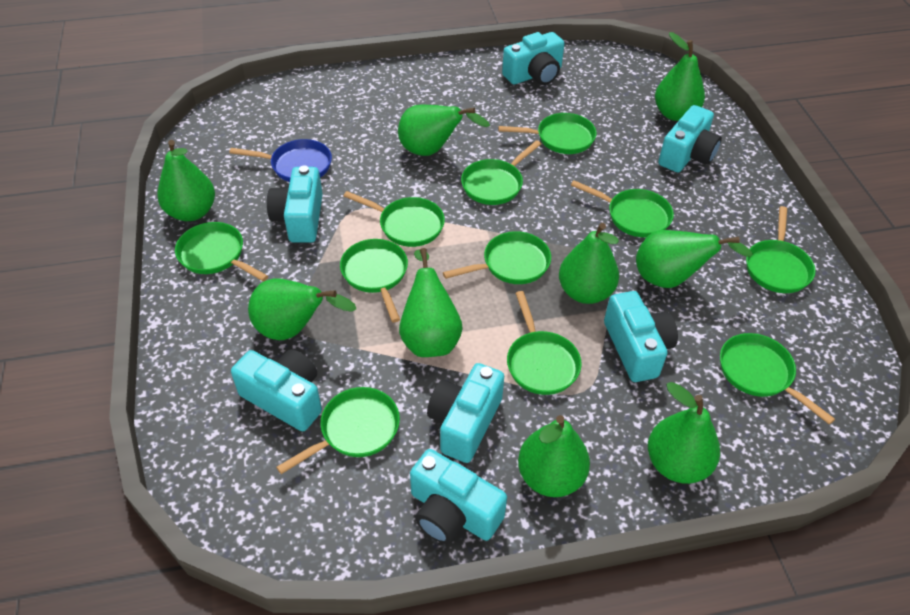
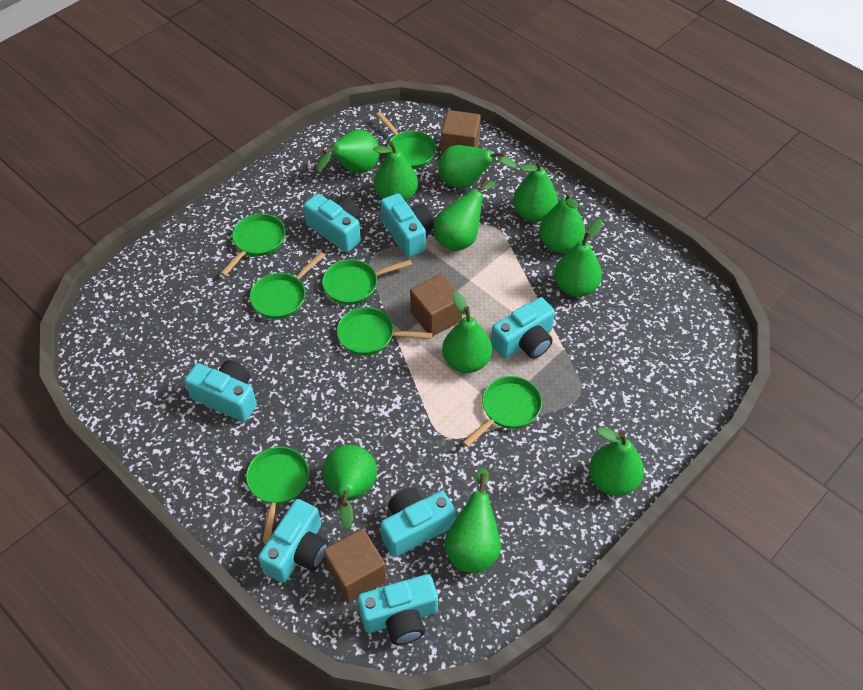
blue pan: 1 -> 0
brown cube: 0 -> 3
green pan: 11 -> 7
green pear: 9 -> 11

